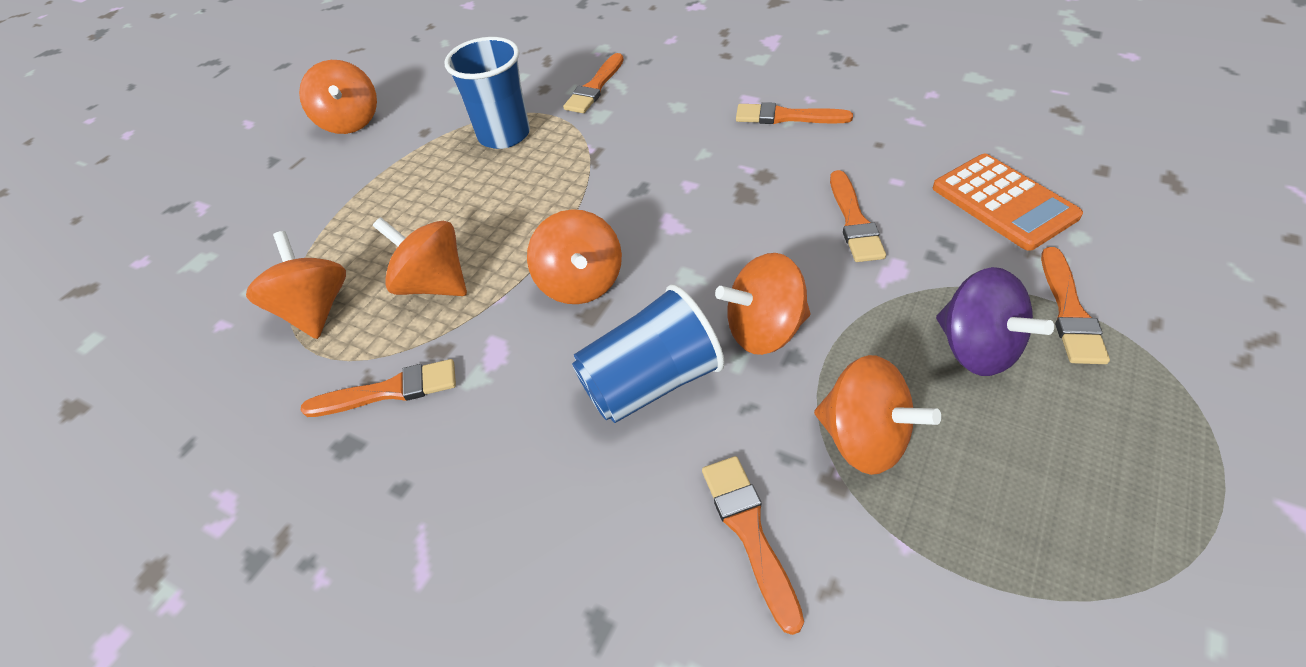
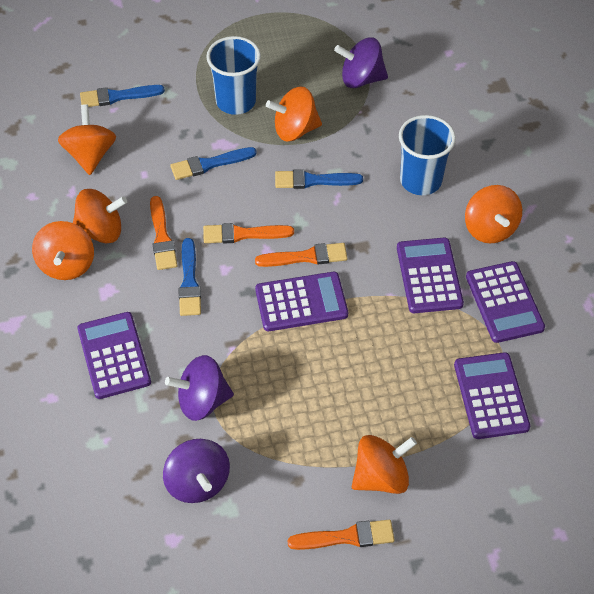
blue brush: 0 -> 4
orange brush: 6 -> 4
orange calculator: 1 -> 0
purple calculator: 0 -> 5
purple spinning top: 1 -> 3

